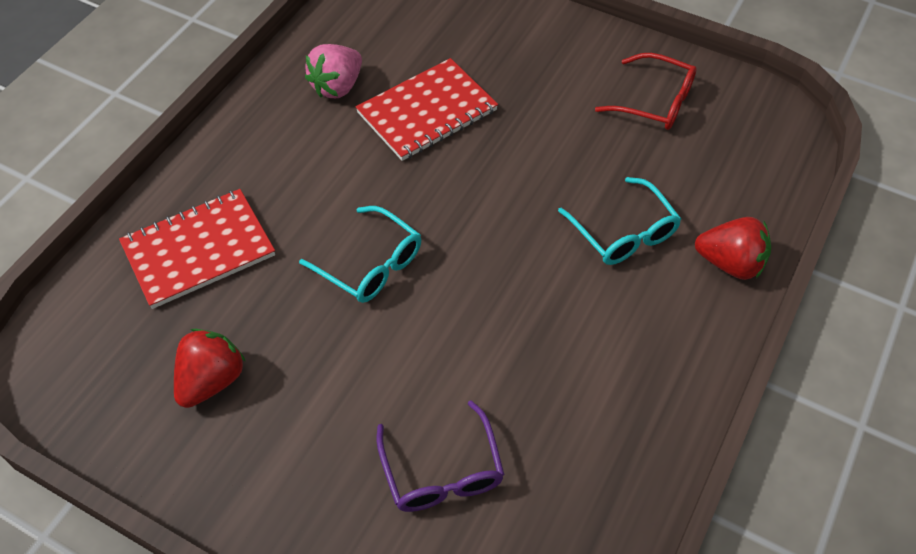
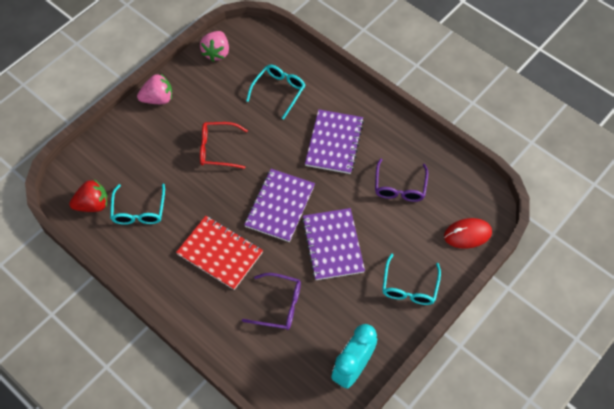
pink strawberry: 1 -> 2
purple glasses: 1 -> 2
purple notebook: 0 -> 3
red mouse: 0 -> 1
red notebook: 2 -> 1
red strawberry: 2 -> 1
turquoise clock: 0 -> 1
turquoise glasses: 2 -> 3

